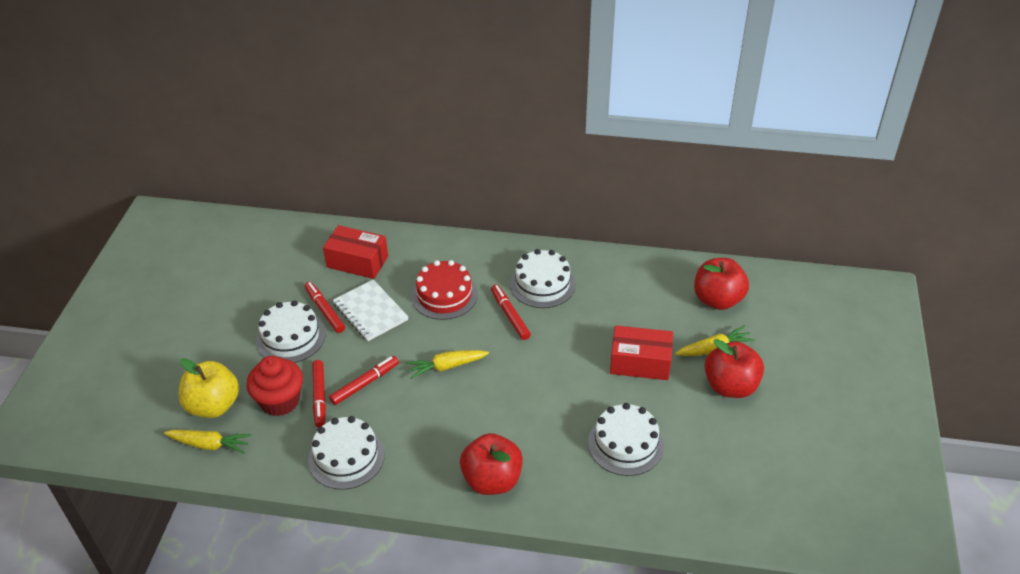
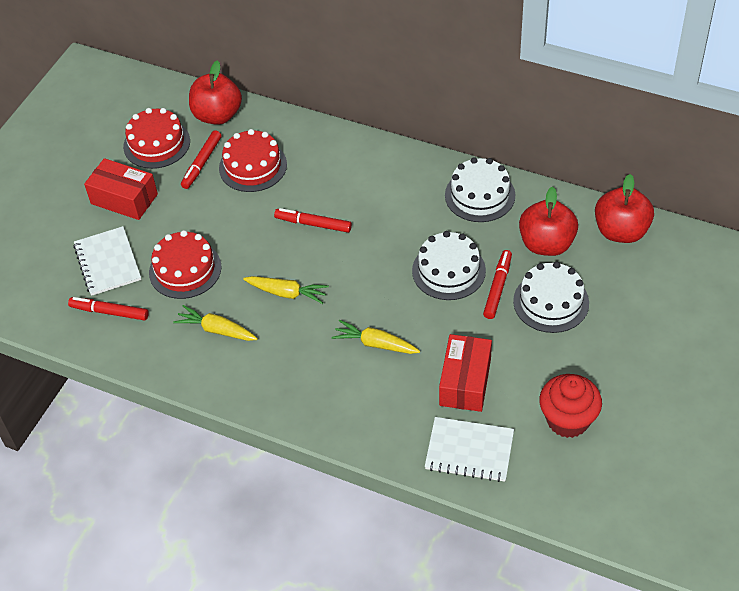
red cake: 1 -> 3
white cake: 4 -> 3
white notebook: 1 -> 2
yellow apple: 1 -> 0

